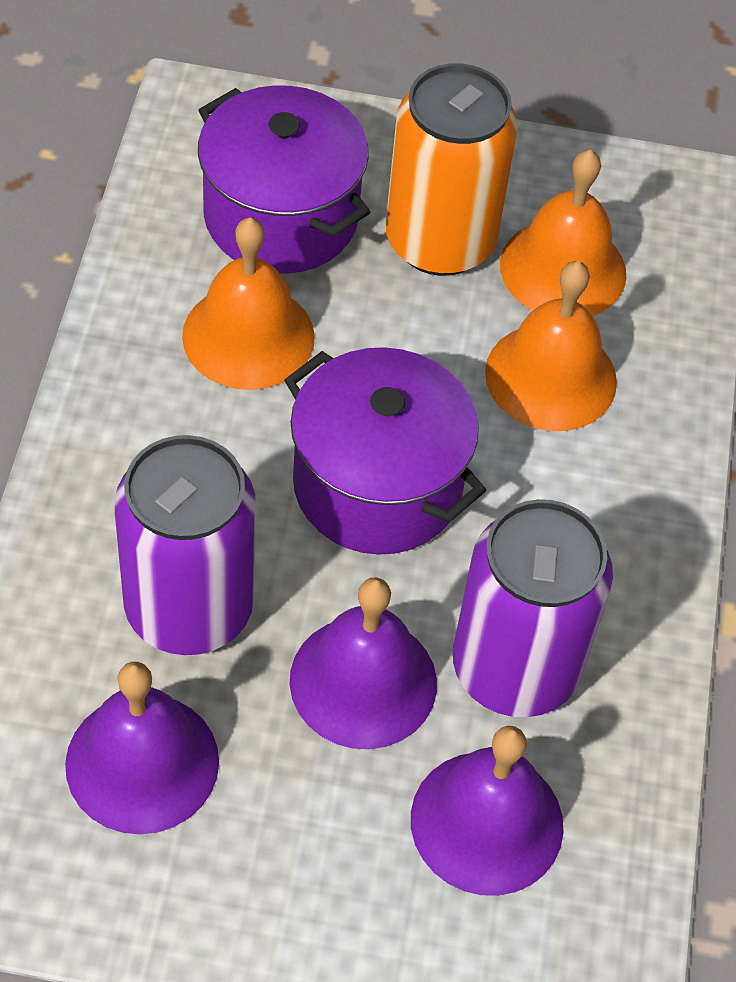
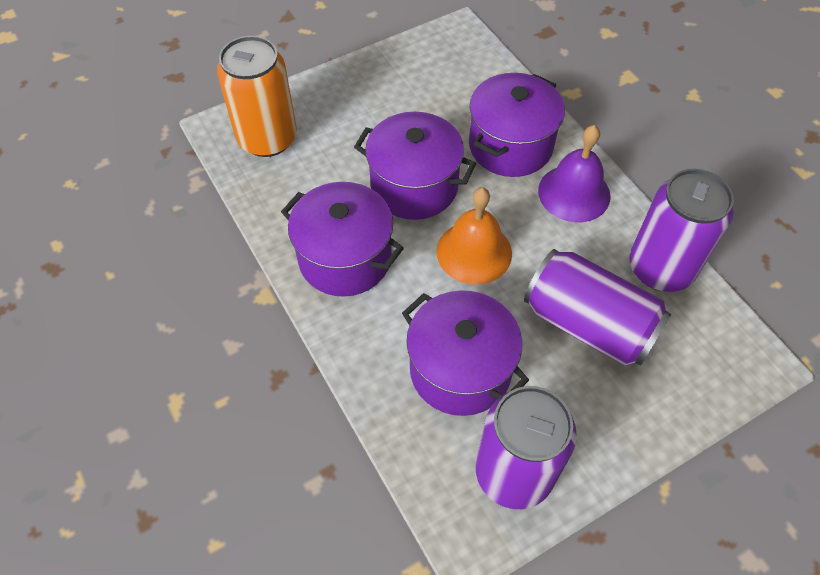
orange bell: 3 -> 1
purple bell: 3 -> 1
purple can: 2 -> 3
purple pot: 2 -> 4

